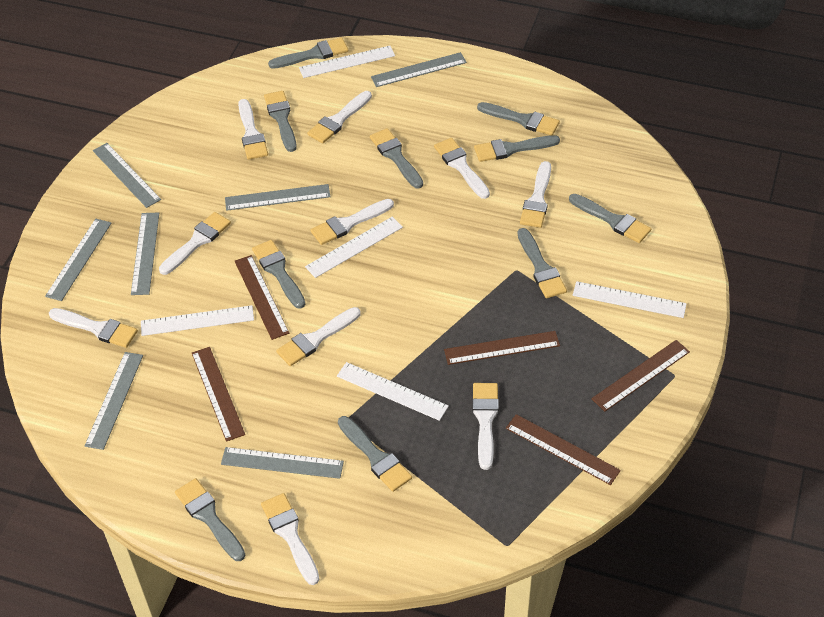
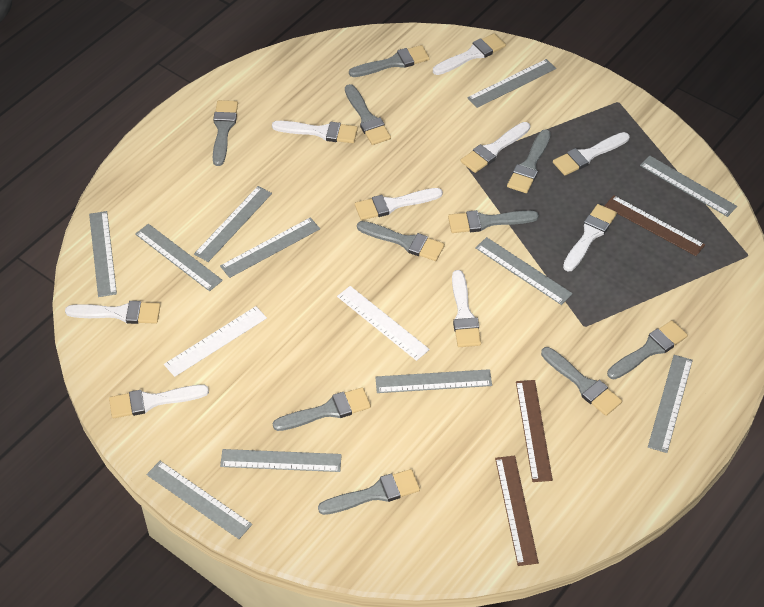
brown ruler: 5 -> 3
grey ruler: 7 -> 11
white brush: 10 -> 9
white ruler: 5 -> 2

